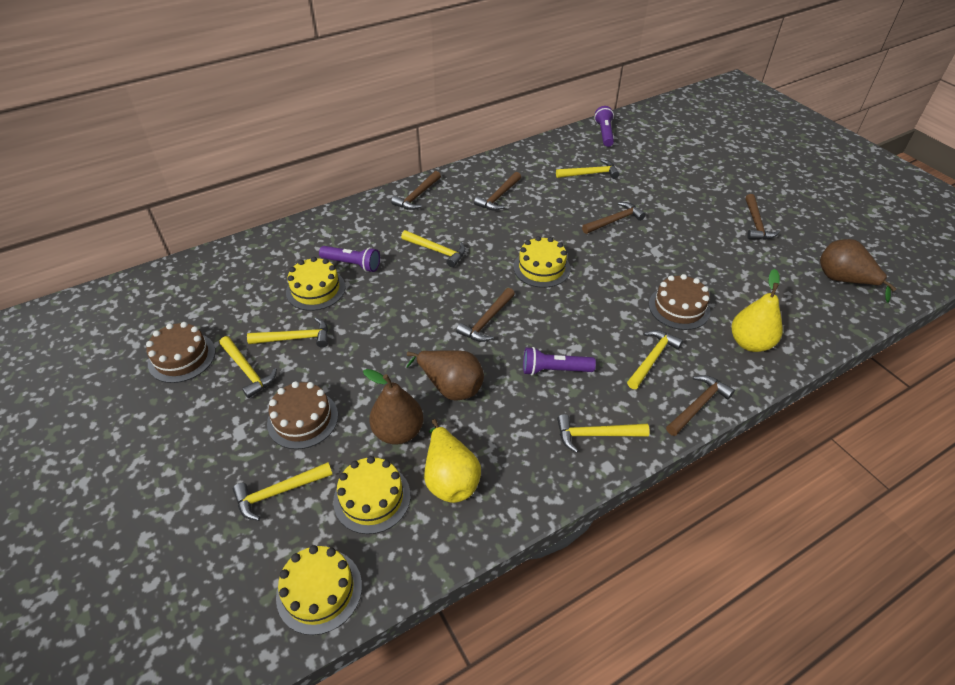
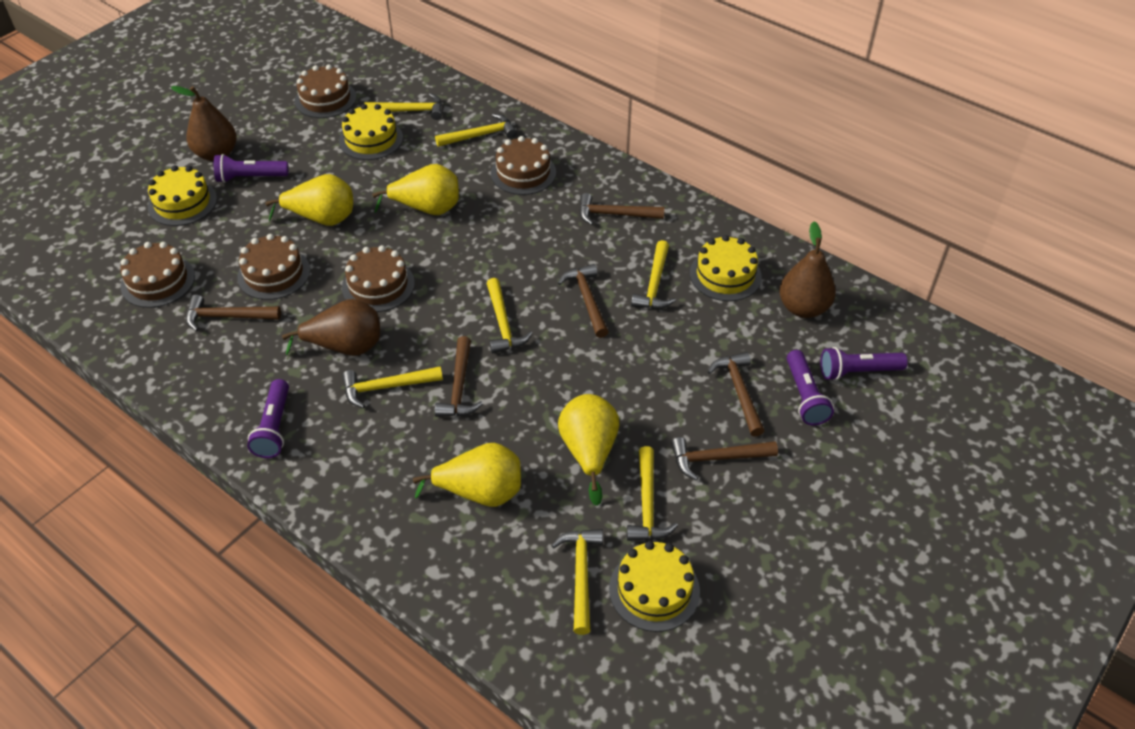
brown cake: 3 -> 5
purple flashlight: 3 -> 4
yellow pear: 2 -> 4

